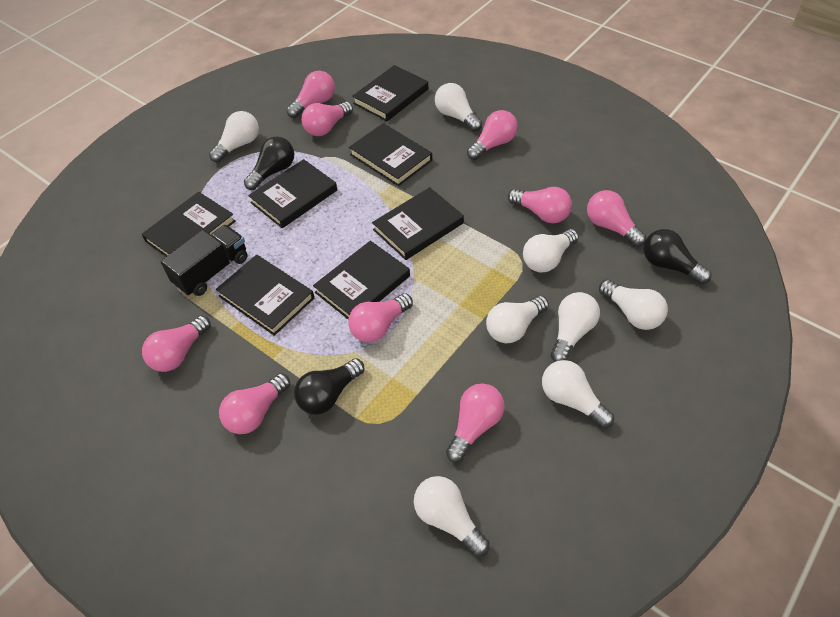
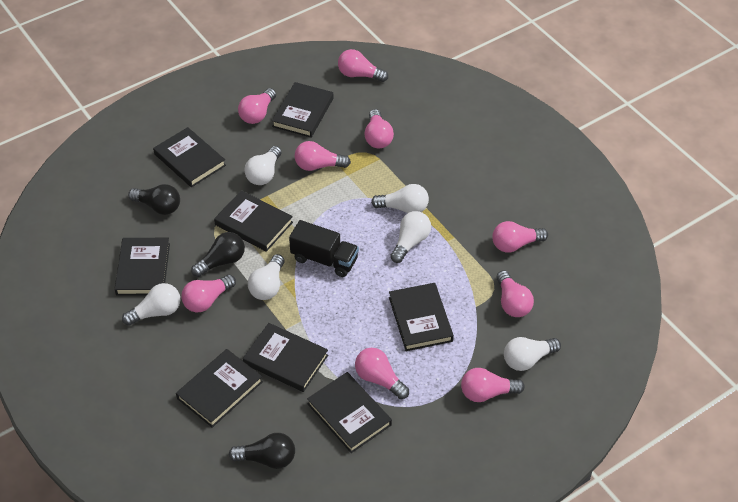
black book: 7 -> 8
white light bulb: 8 -> 6

